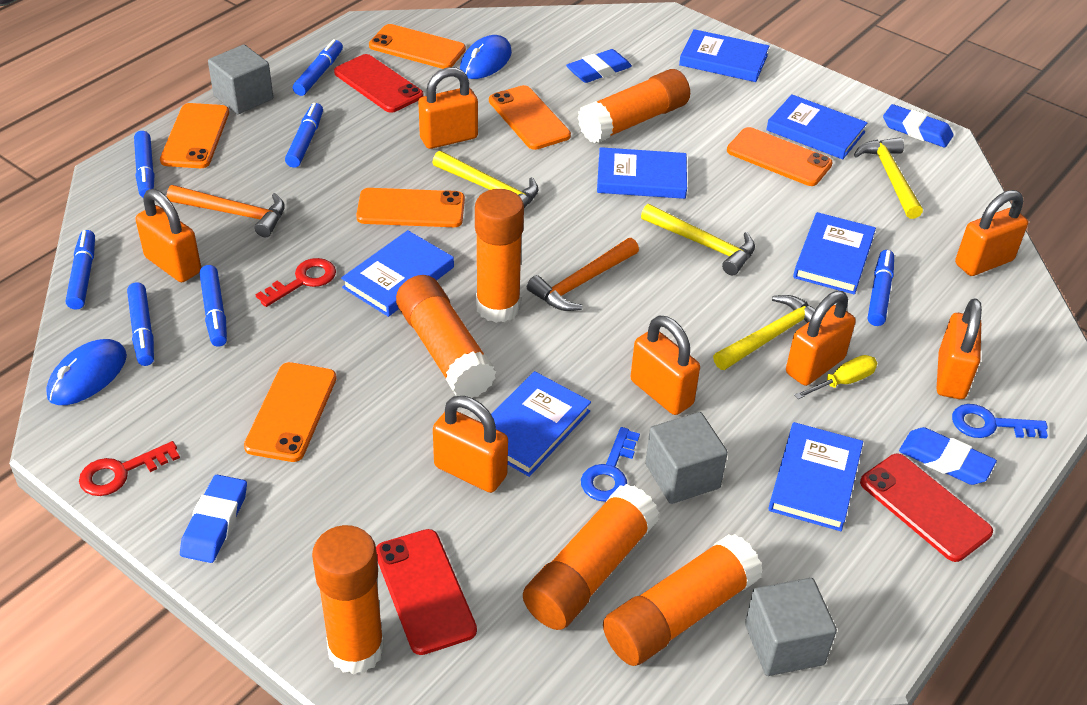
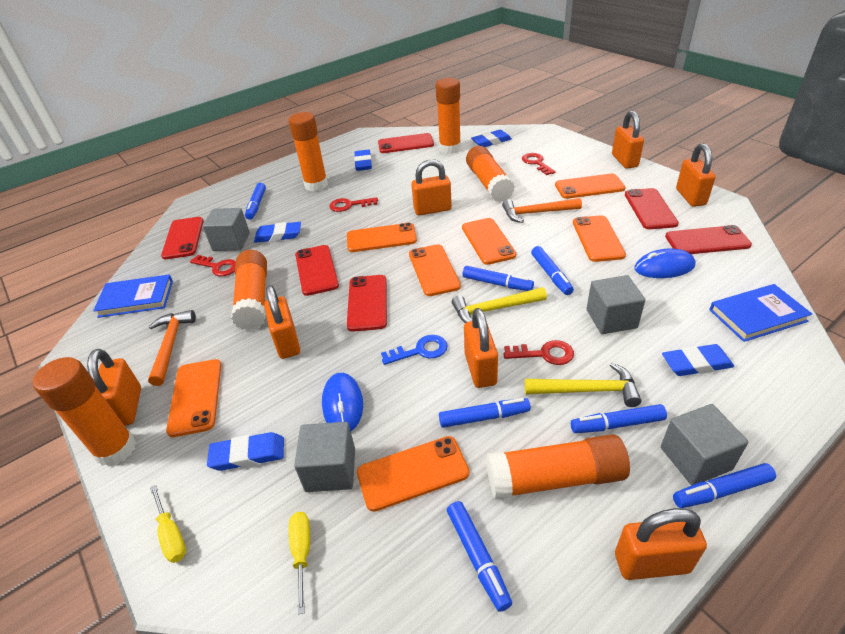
blue book: 7 -> 2
blue eraser: 4 -> 5
blue key: 2 -> 1
grey cube: 3 -> 4
orange phone: 6 -> 7
red key: 2 -> 4
red phone: 3 -> 6
yellow hammer: 4 -> 2
yellow screwdriver: 1 -> 2

